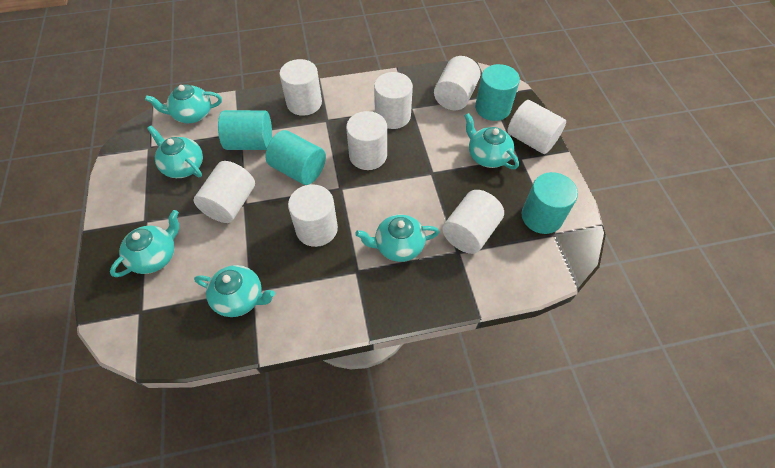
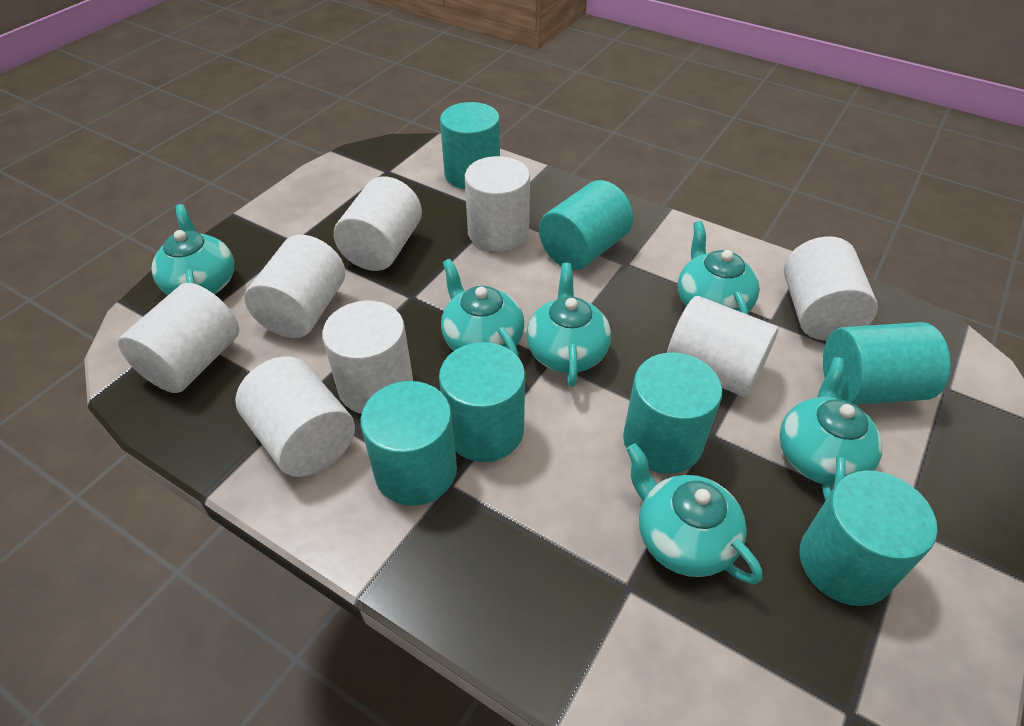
turquoise cylinder: 4 -> 7

